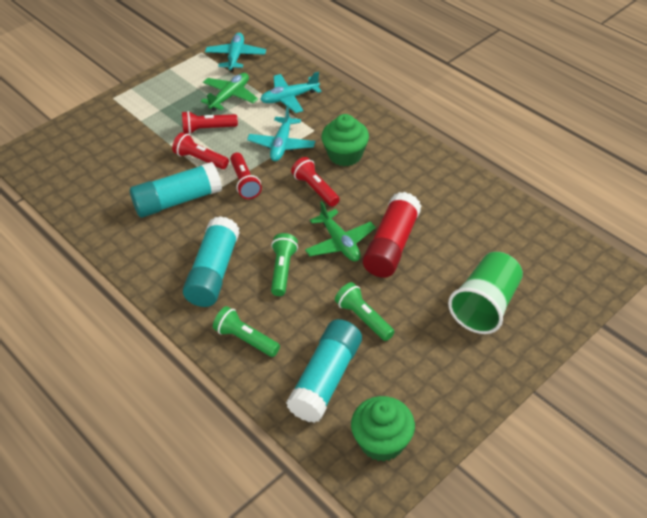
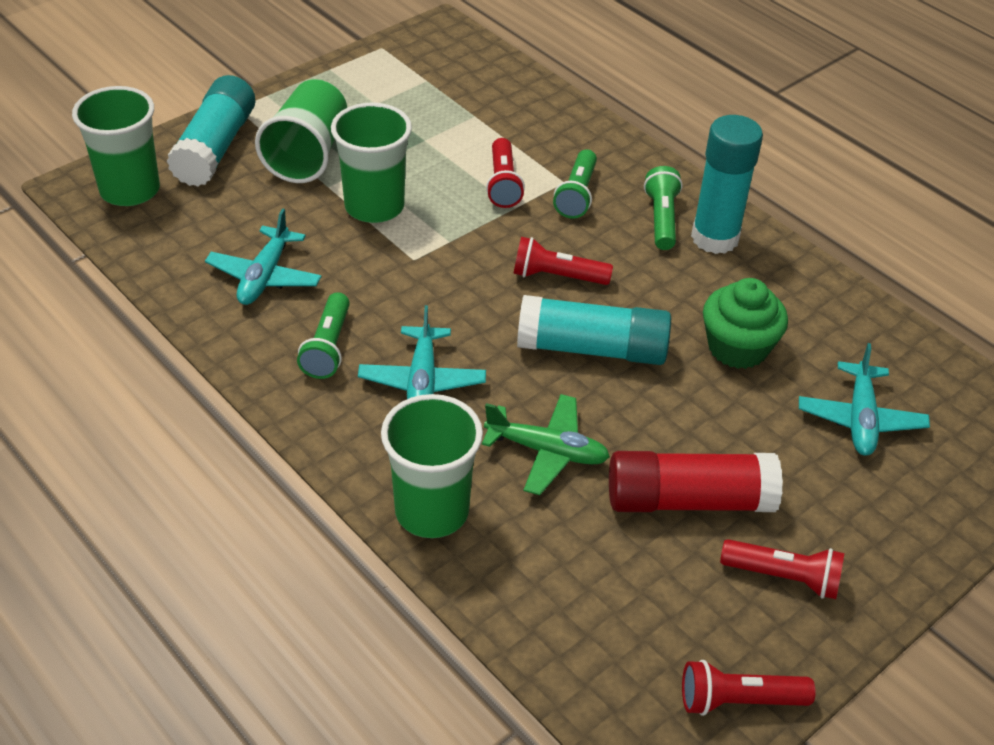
green cup: 1 -> 4
green cupcake: 2 -> 1
green plane: 2 -> 1

